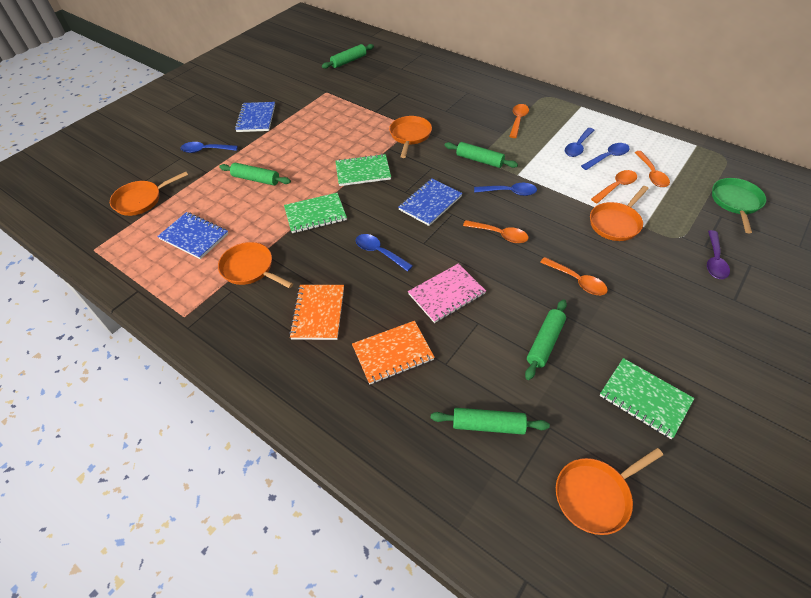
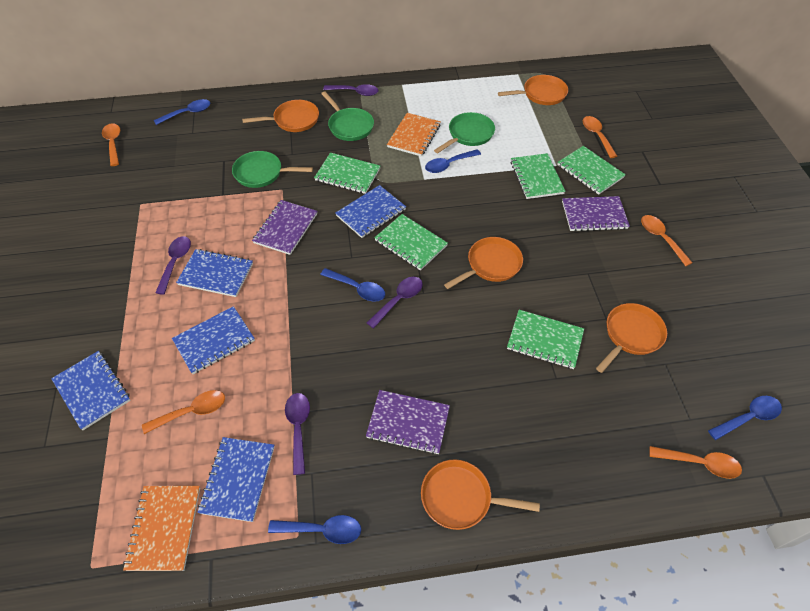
blue notebook: 3 -> 5
green notebook: 3 -> 5
green pan: 1 -> 3
green rolling pin: 5 -> 0
pink notebook: 1 -> 0
purple notebook: 0 -> 3
purple spoon: 1 -> 4

